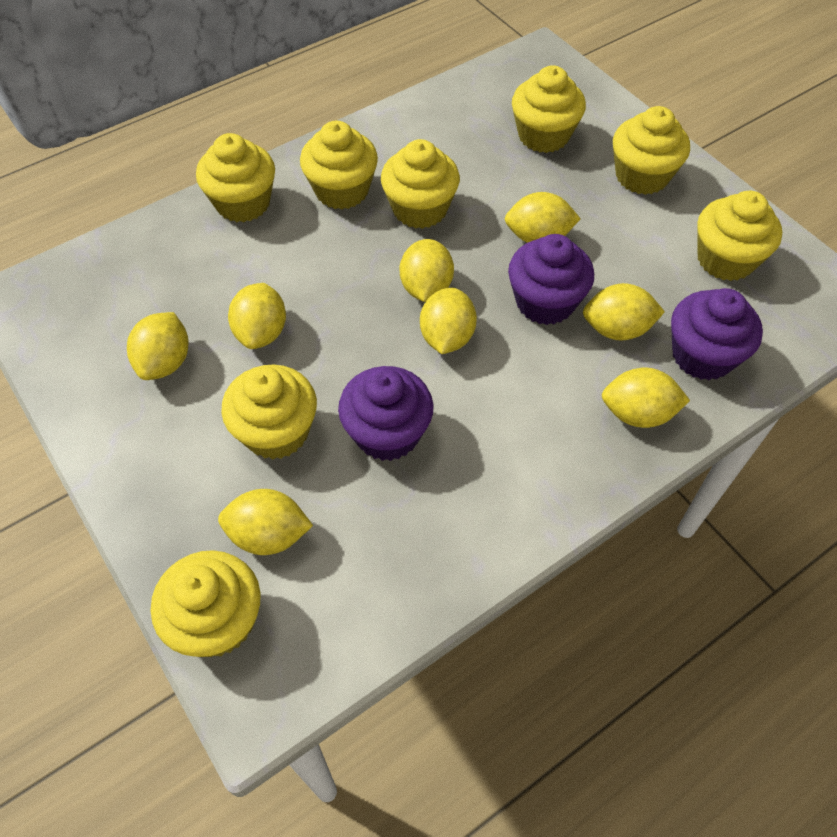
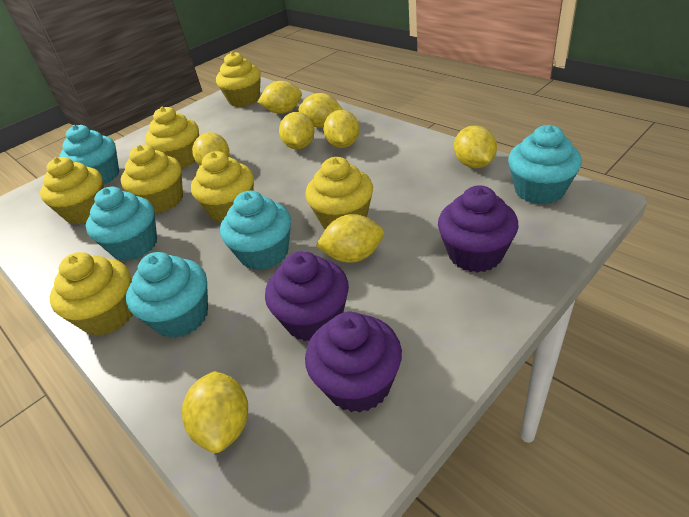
turquoise cupcake: 0 -> 5
yellow cupcake: 8 -> 7

